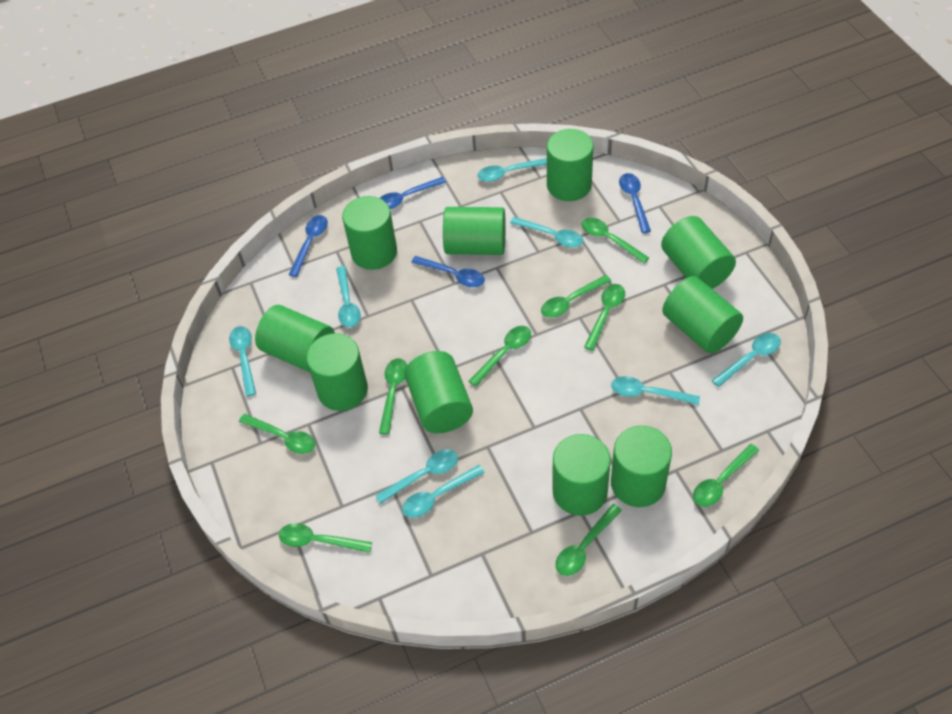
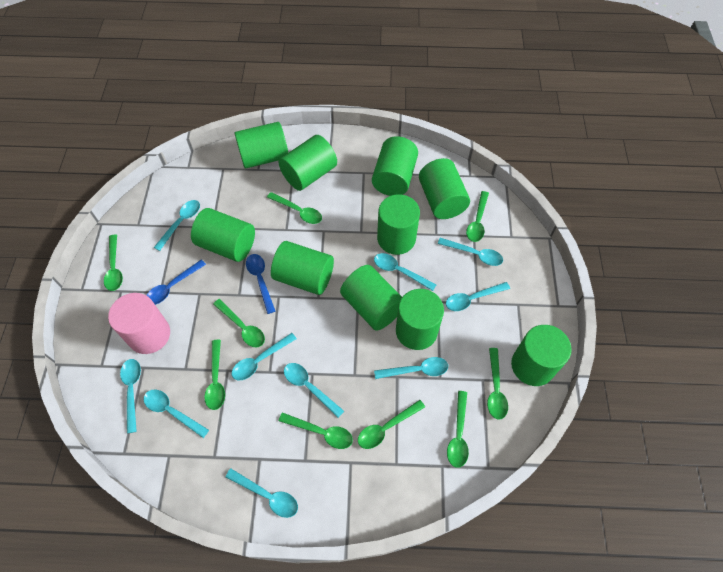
blue spoon: 4 -> 2
pink cylinder: 0 -> 1
turquoise spoon: 8 -> 10

